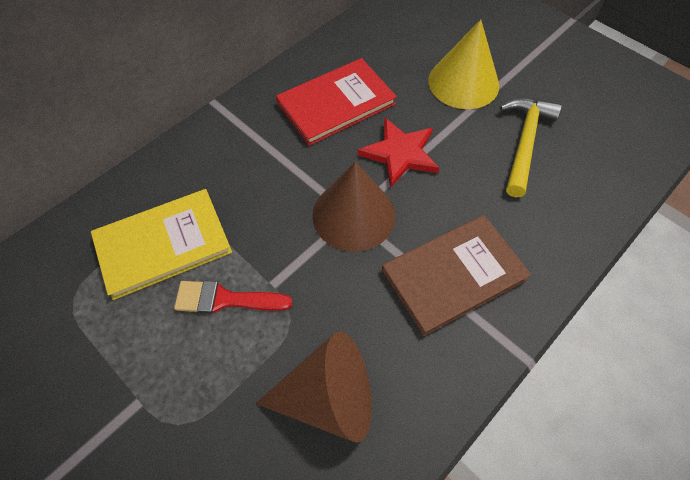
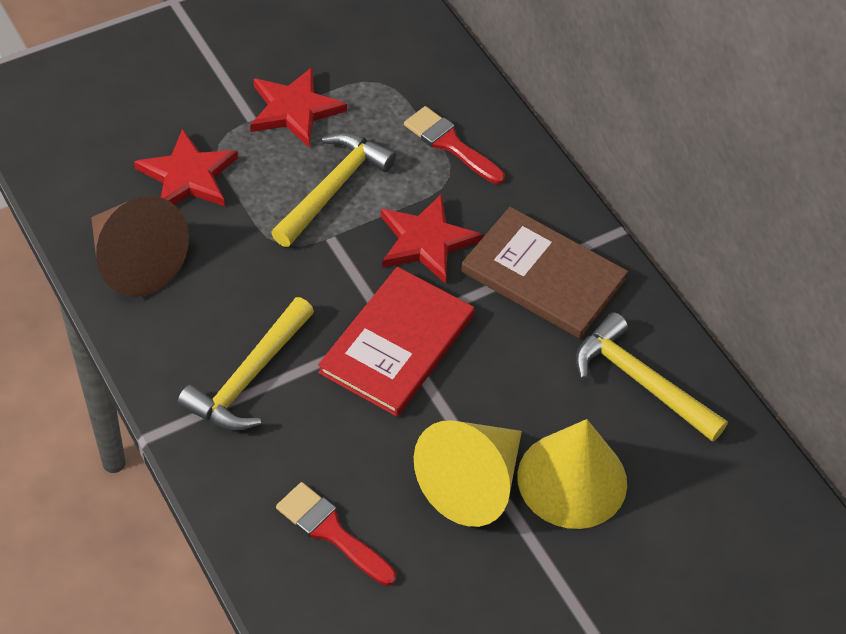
brown cone: 2 -> 1
red brush: 1 -> 2
red star: 1 -> 3
yellow book: 1 -> 0
yellow cone: 1 -> 2
yellow hammer: 1 -> 3

